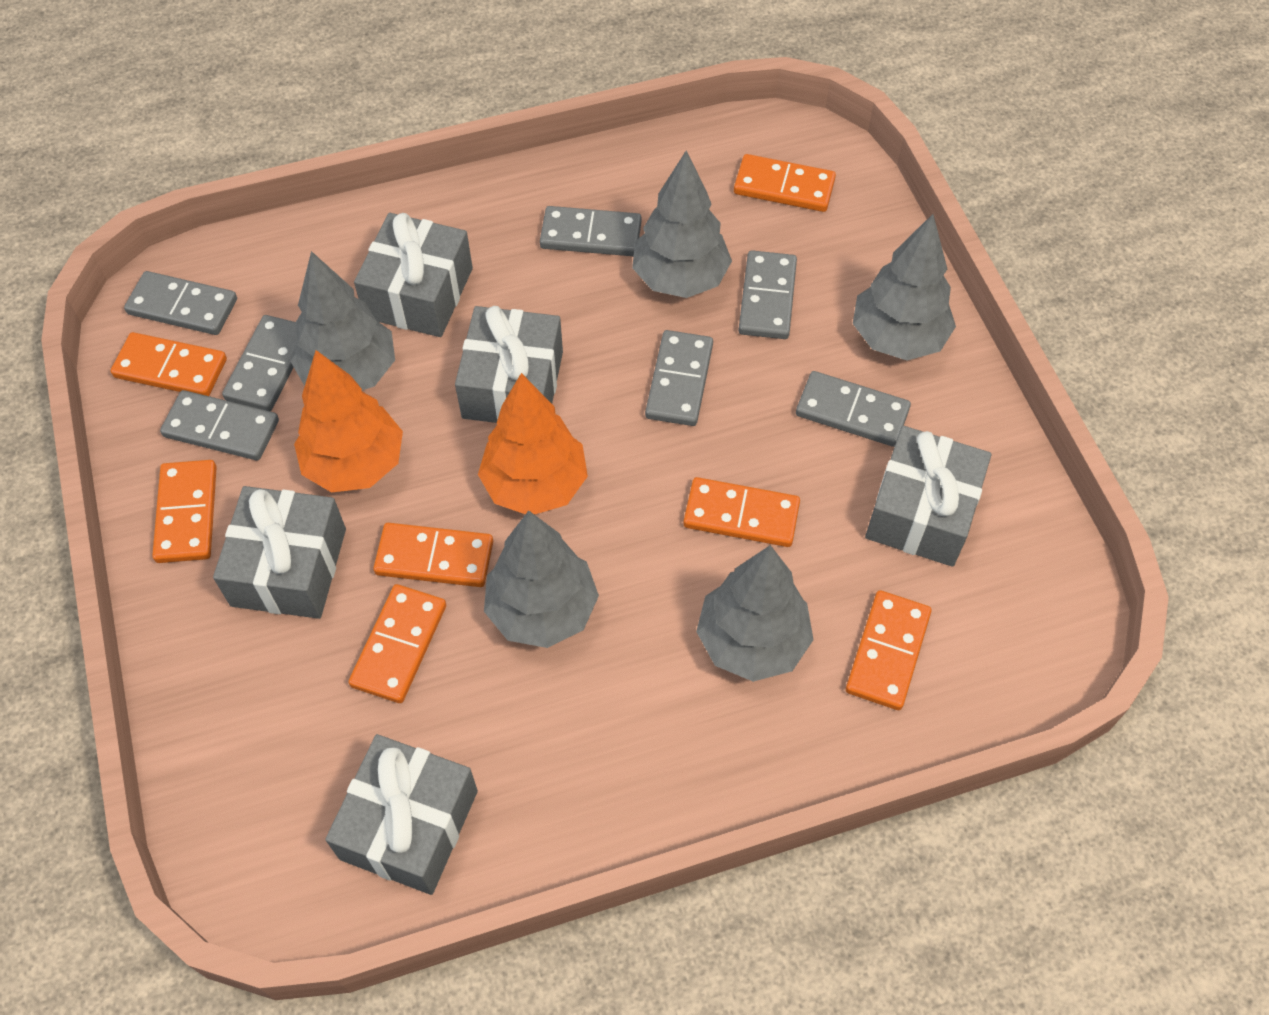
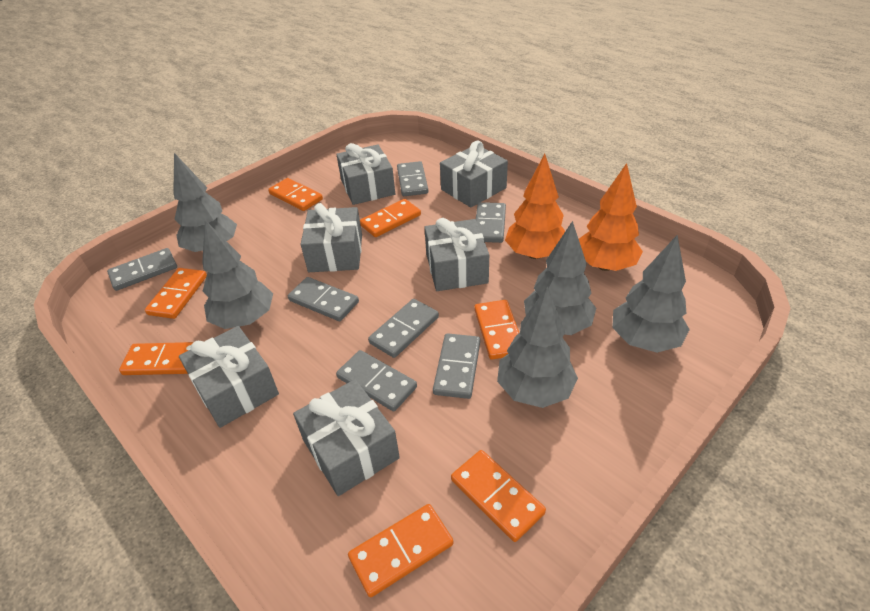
grey gift: 5 -> 6

